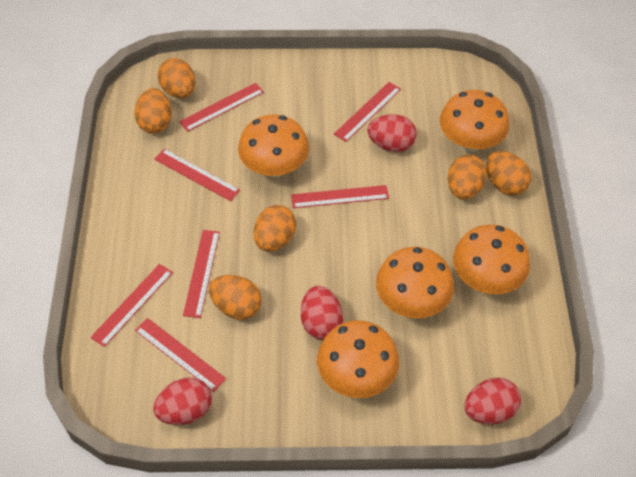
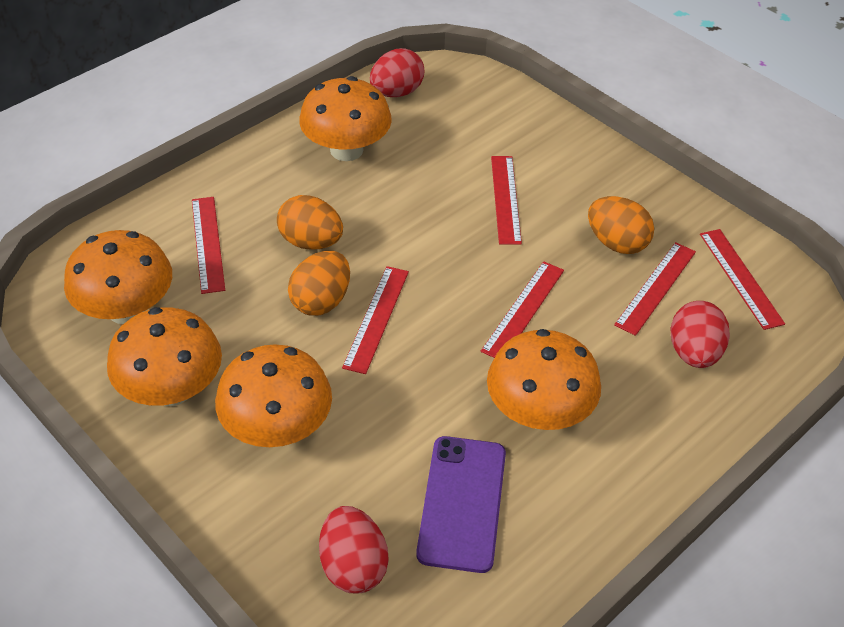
orange egg: 6 -> 3
purple phone: 0 -> 1
red egg: 4 -> 3
red ruler: 7 -> 6

